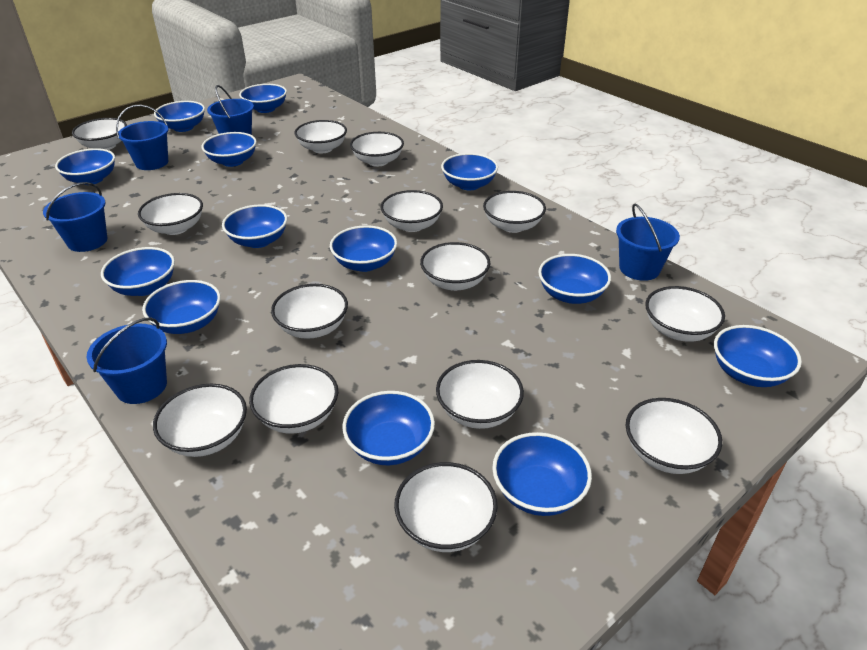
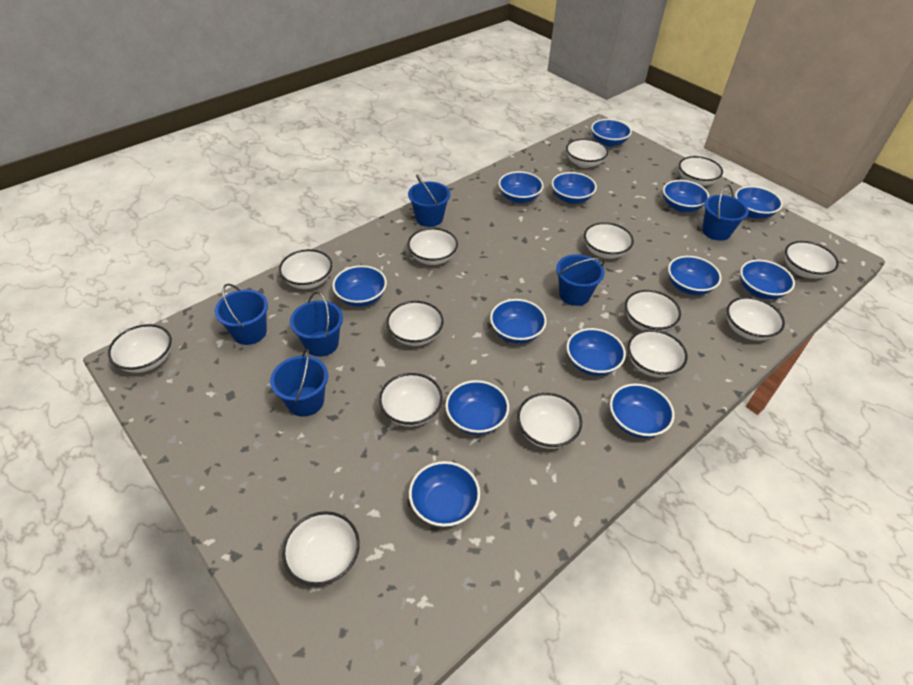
blue bucket: 5 -> 6

